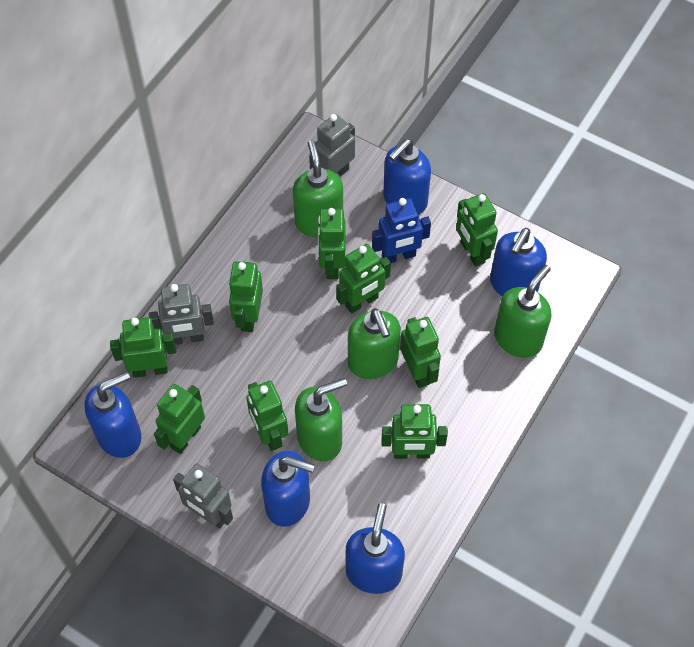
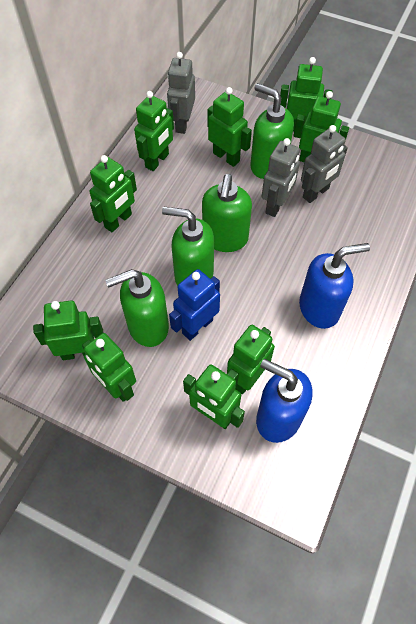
blue soap dispenser: 5 -> 2

